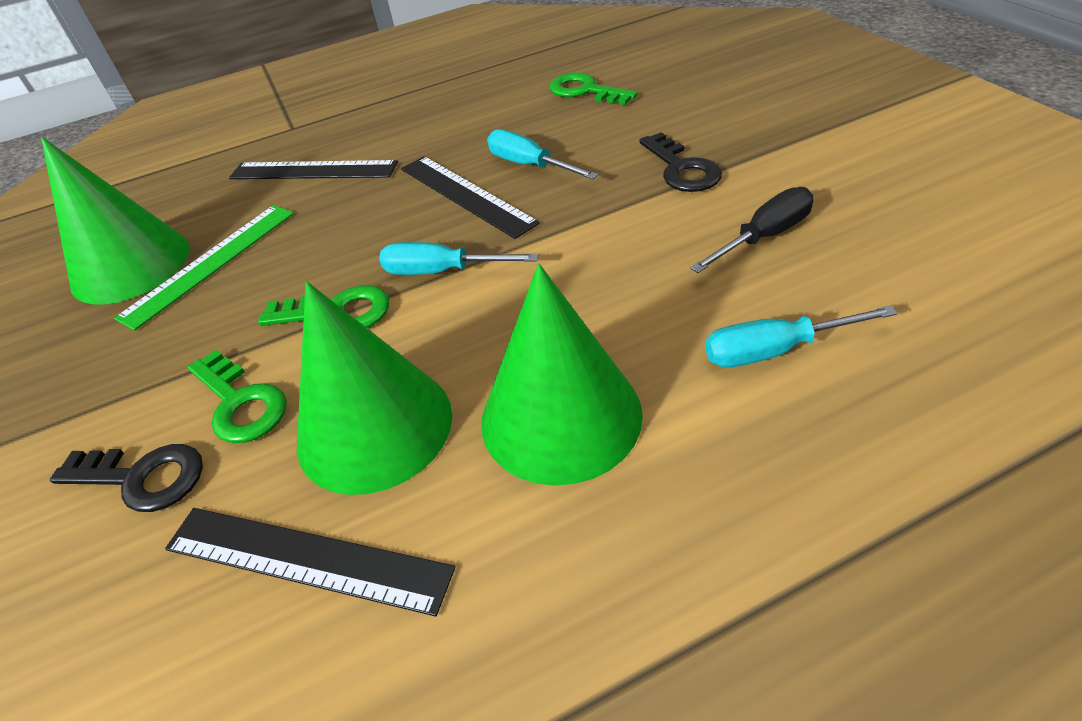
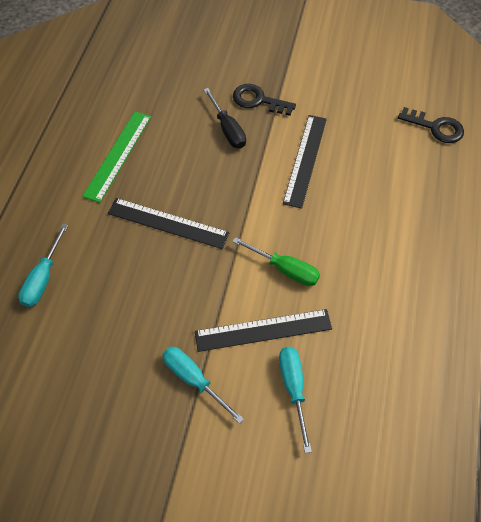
green cone: 3 -> 0
green key: 3 -> 0
green screwdriver: 0 -> 1

